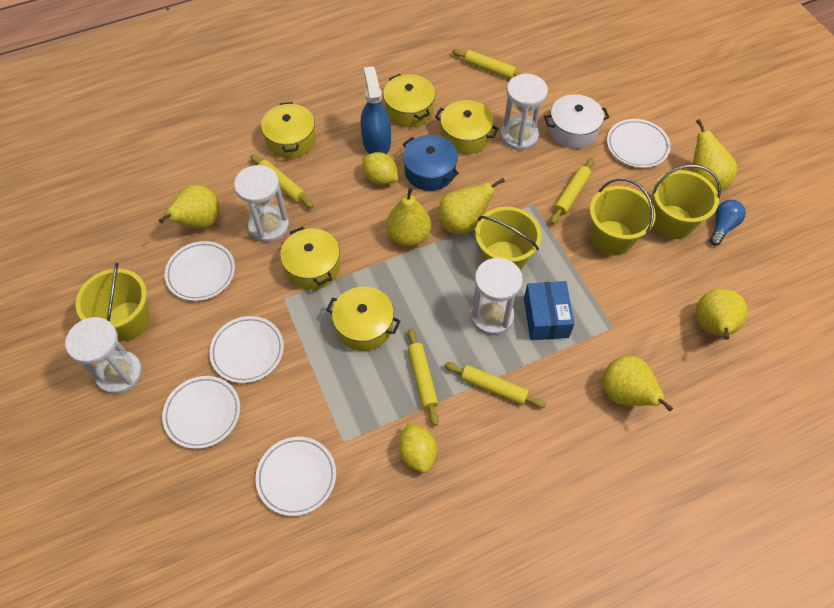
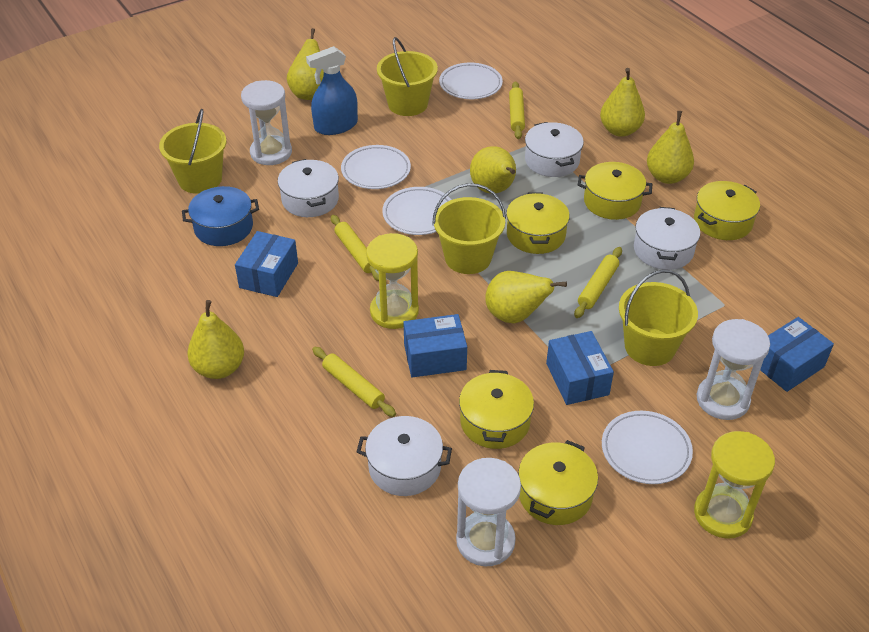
blue box: 1 -> 4
blue light bulb: 1 -> 0
white hourglass: 4 -> 3
white plate: 5 -> 4
white pot: 1 -> 4
yellow hourglass: 0 -> 2
yellow lemon: 2 -> 0
yellow rolling pin: 5 -> 4

